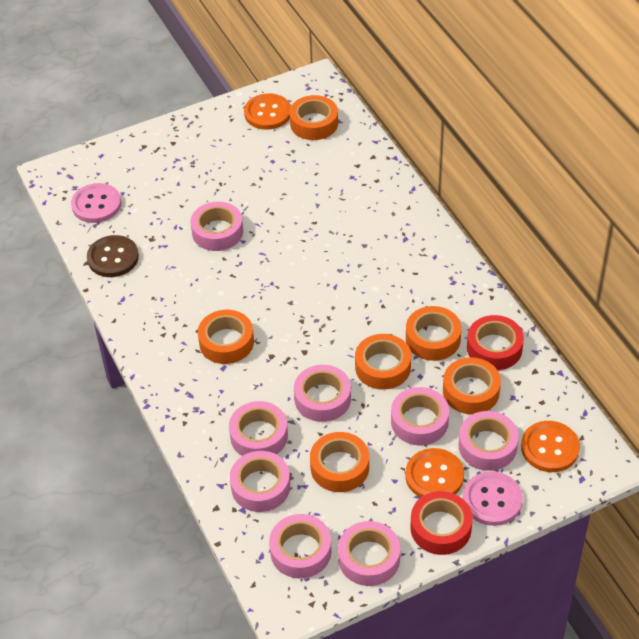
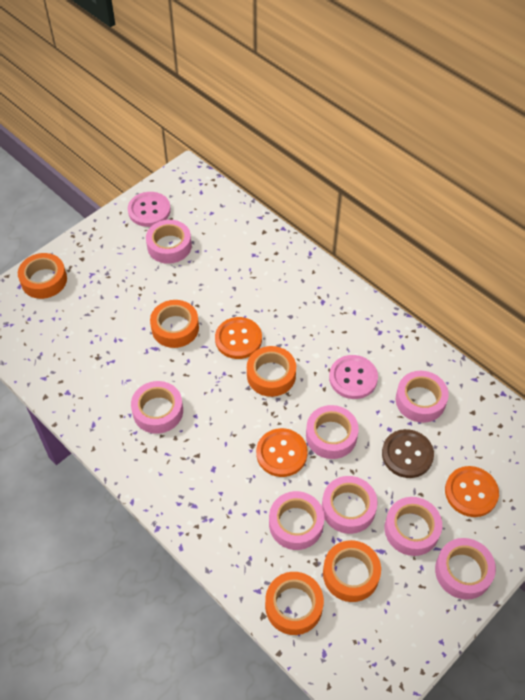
orange tape: 6 -> 5
red tape: 2 -> 0

